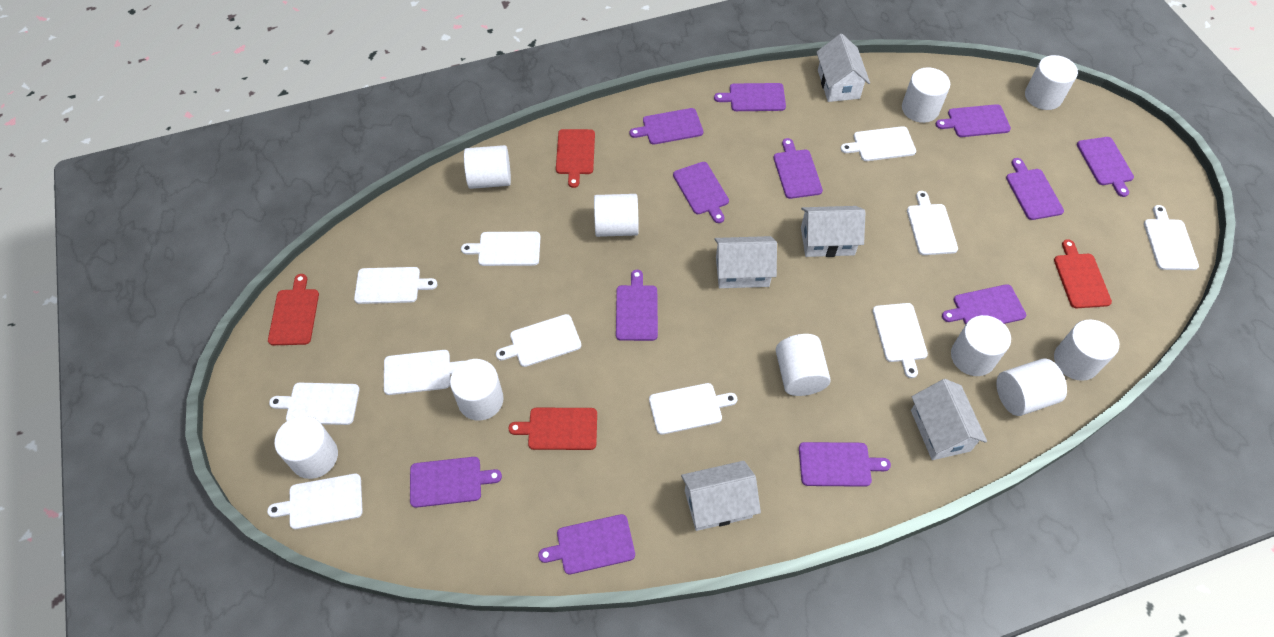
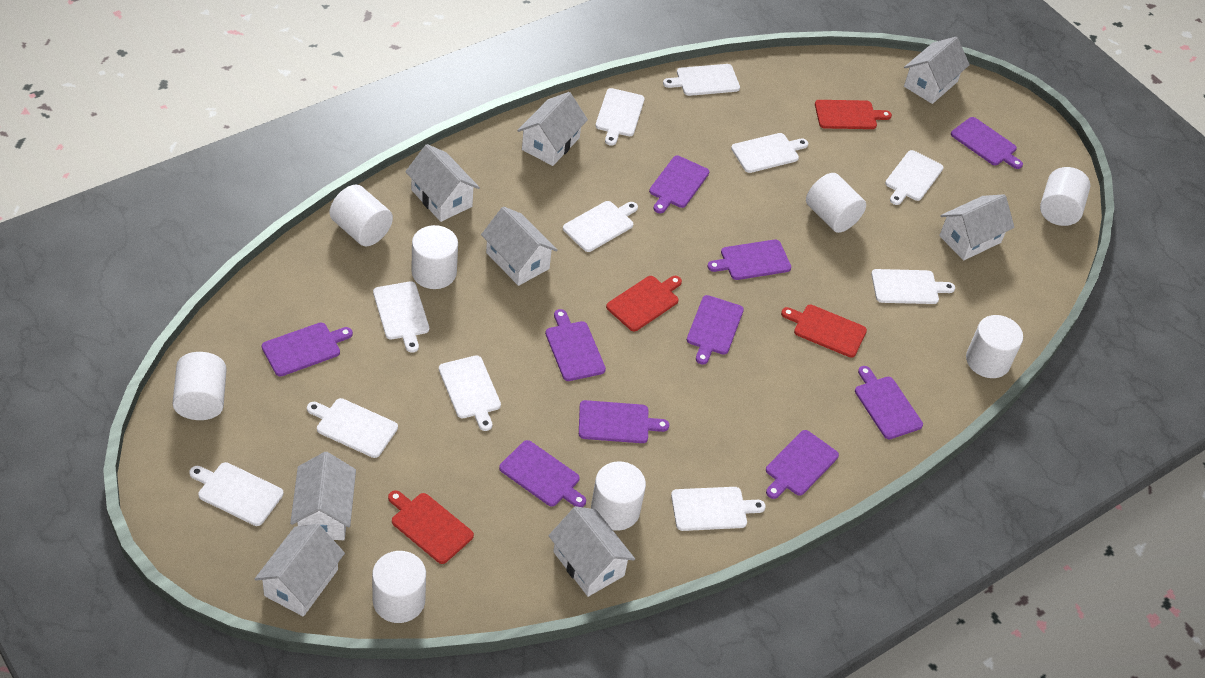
purple cutting board: 12 -> 10
white cylinder: 10 -> 8
white house: 5 -> 8

